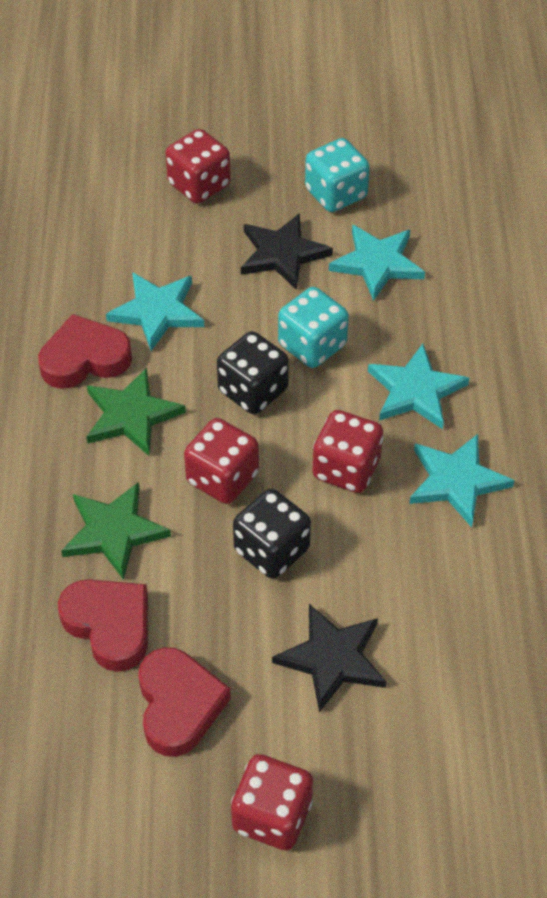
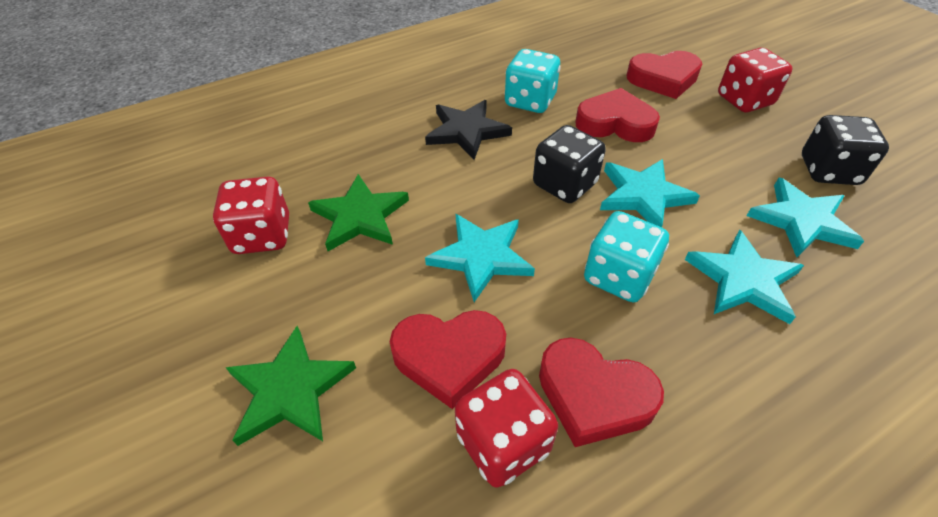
black star: 2 -> 1
red dice: 4 -> 3
red heart: 3 -> 4

